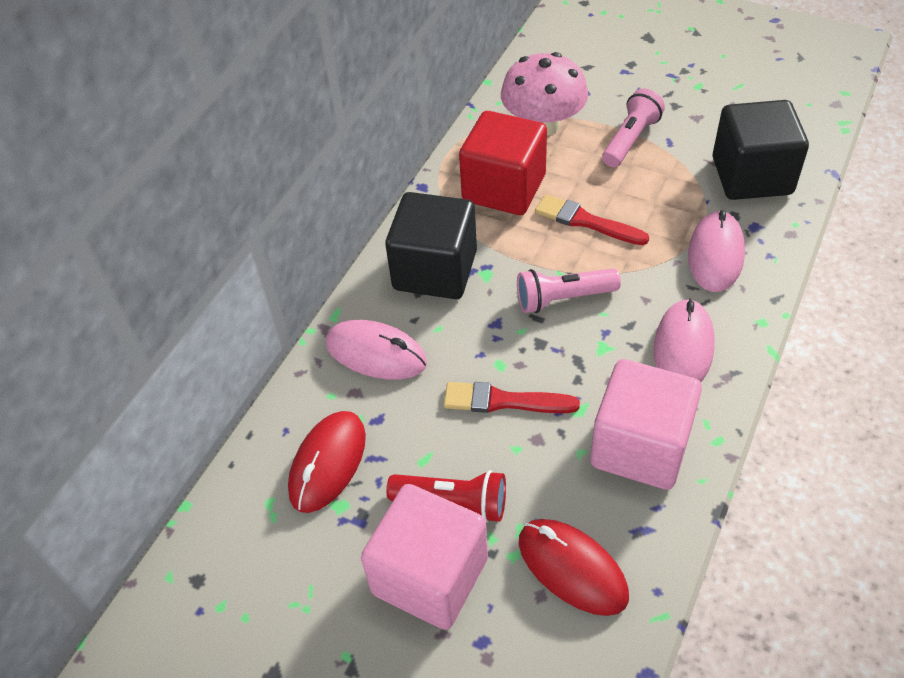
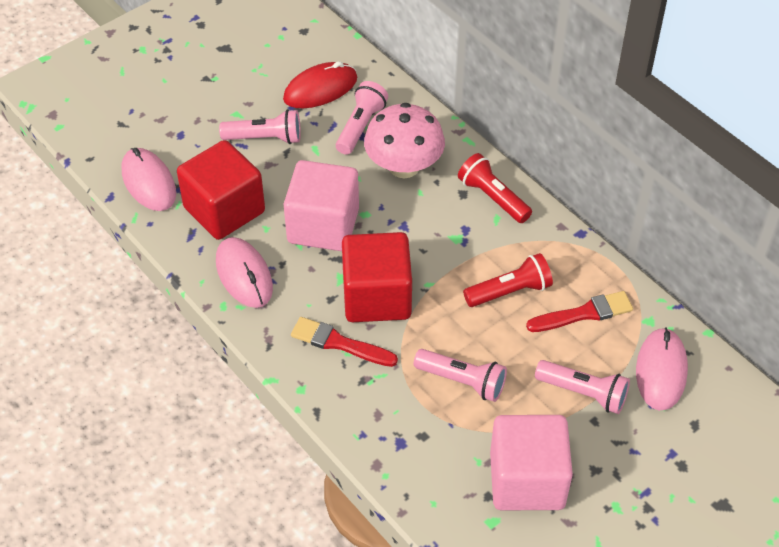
black cube: 2 -> 0
pink flashlight: 2 -> 4
red cube: 1 -> 2
red flashlight: 1 -> 2
red mouse: 2 -> 1

